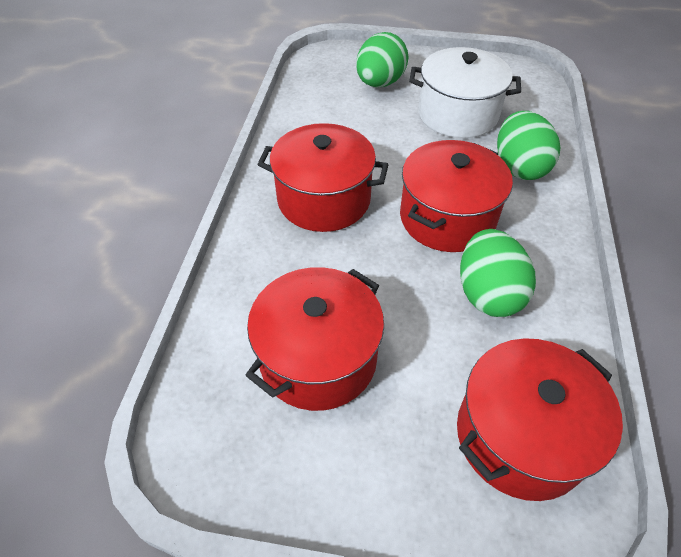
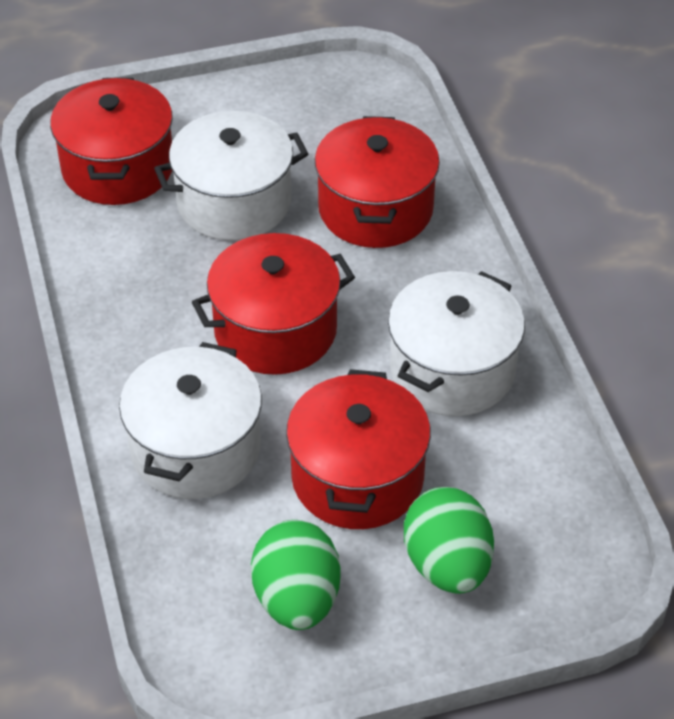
green egg: 3 -> 2
white pot: 1 -> 3

